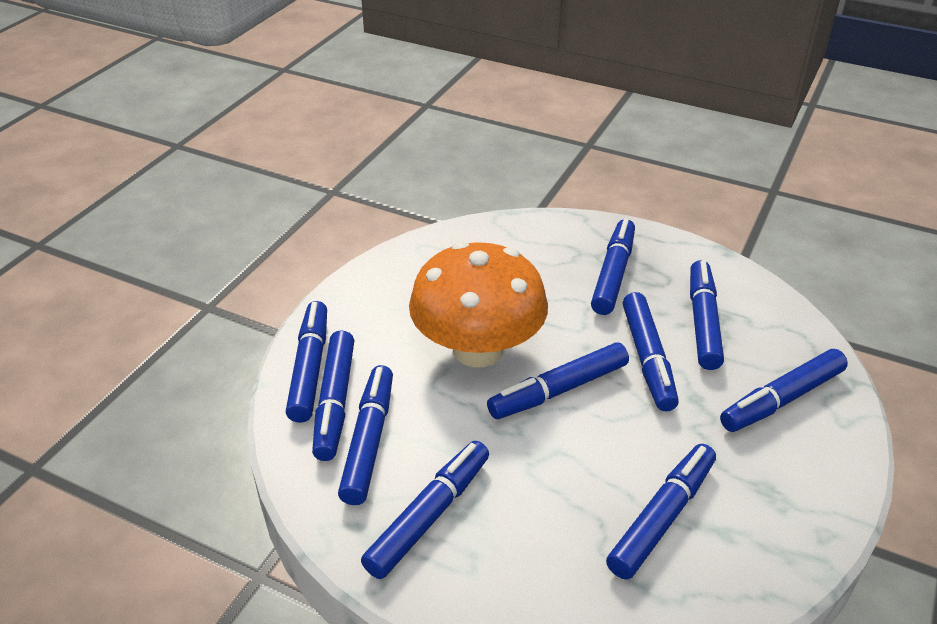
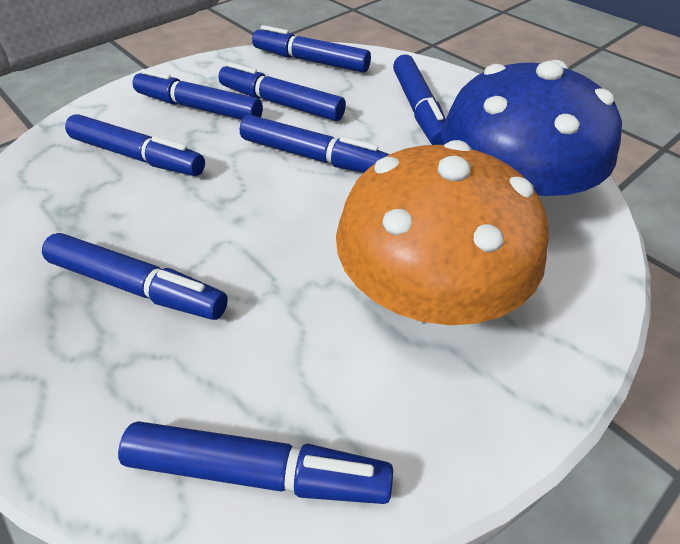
blue marker: 10 -> 8
blue mushroom: 0 -> 1

